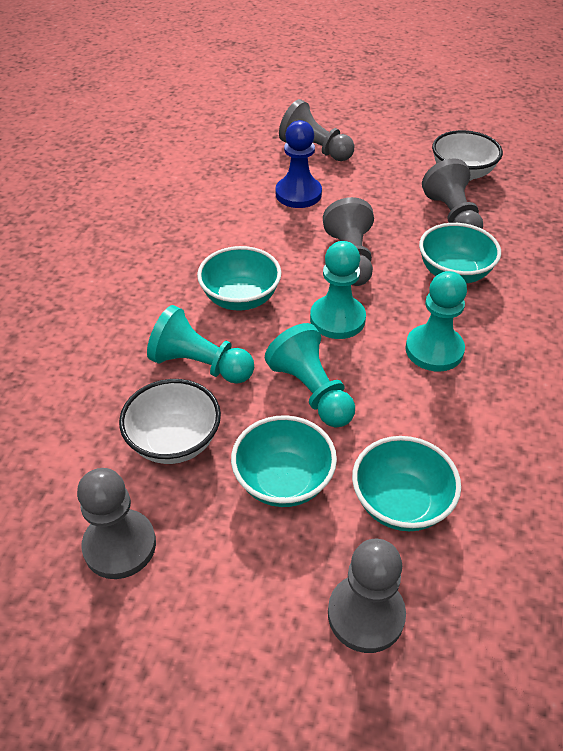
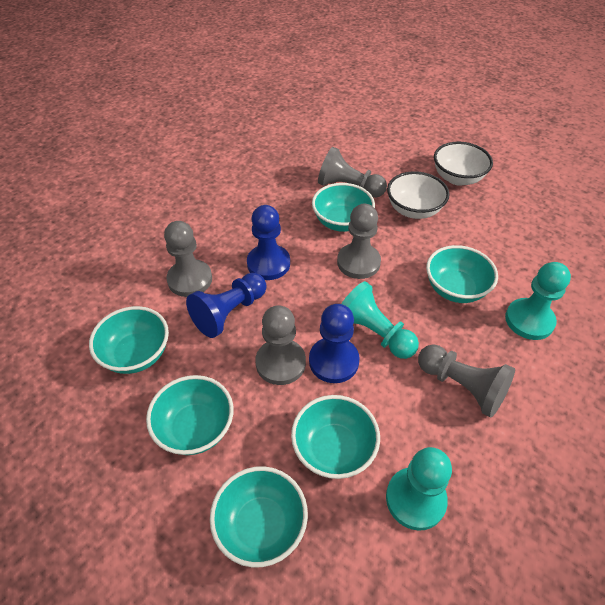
blue pawn: 1 -> 3
turquoise bowl: 4 -> 6
turquoise pawn: 4 -> 3

